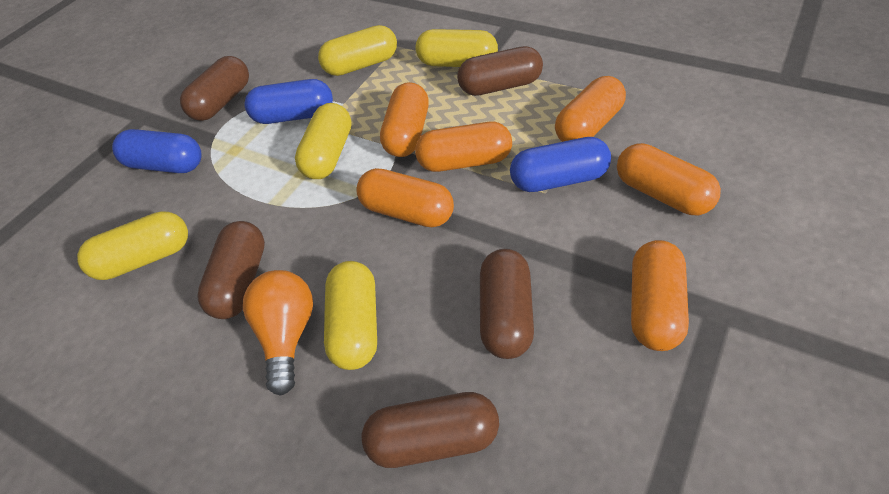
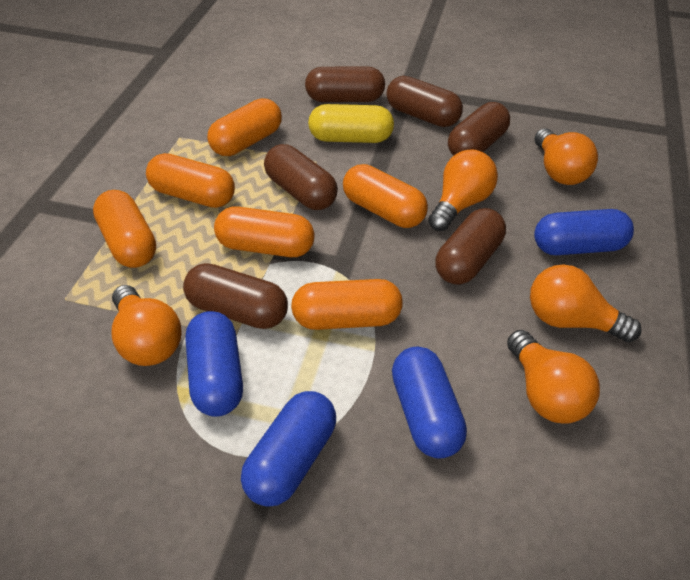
blue capsule: 3 -> 4
brown capsule: 5 -> 6
orange light bulb: 1 -> 5
yellow capsule: 5 -> 1

